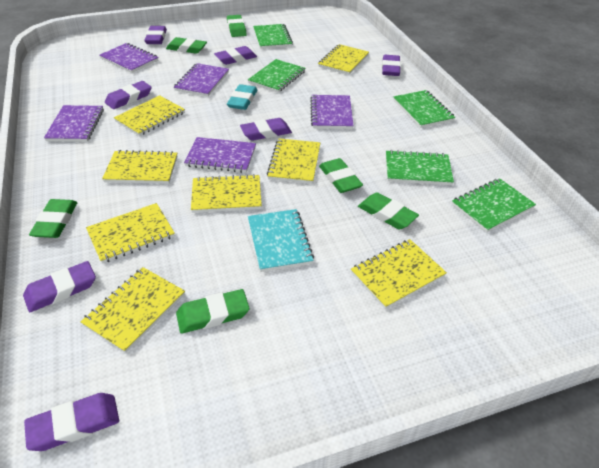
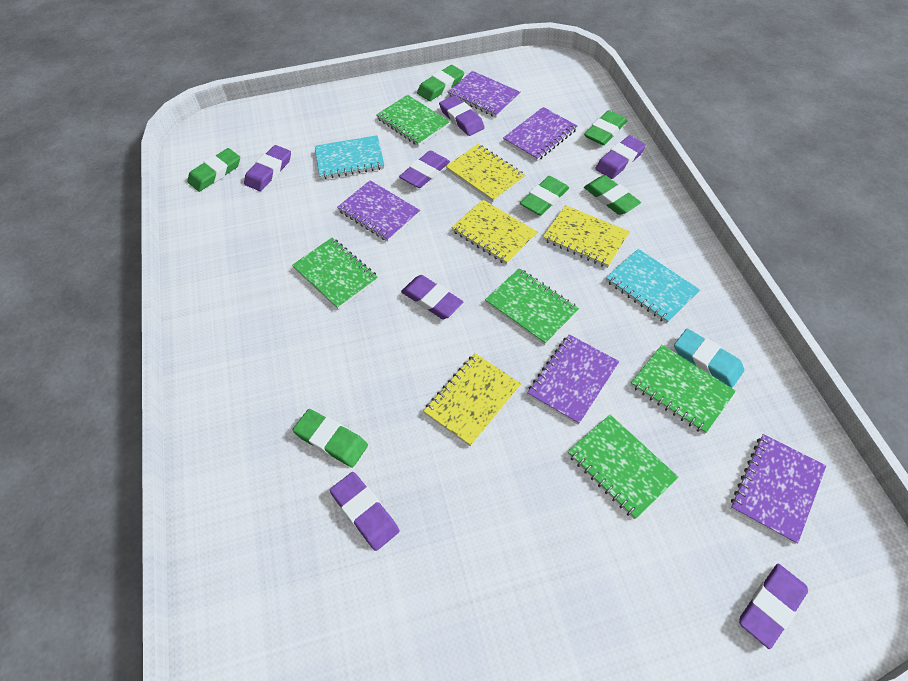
turquoise notebook: 1 -> 2
yellow notebook: 8 -> 4

